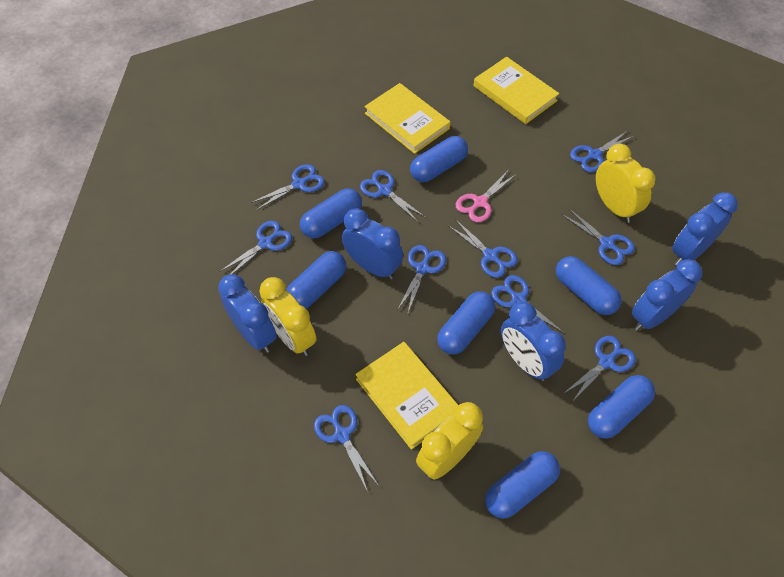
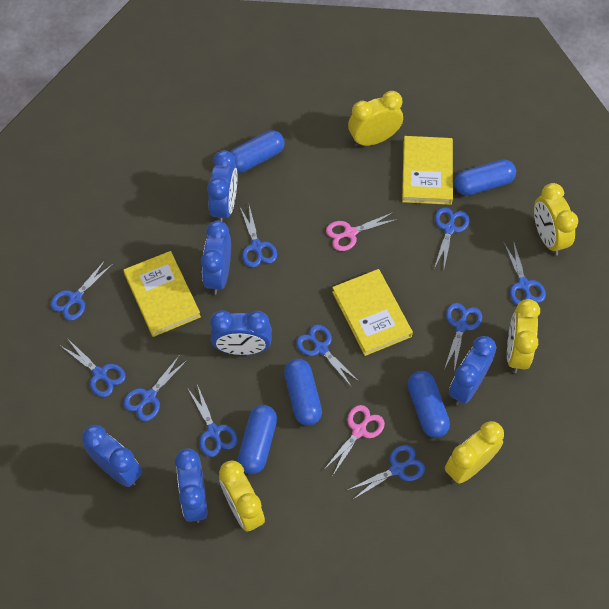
blue capsule: 7 -> 5
blue clock: 5 -> 6
pink scissors: 1 -> 2
yellow clock: 3 -> 5

